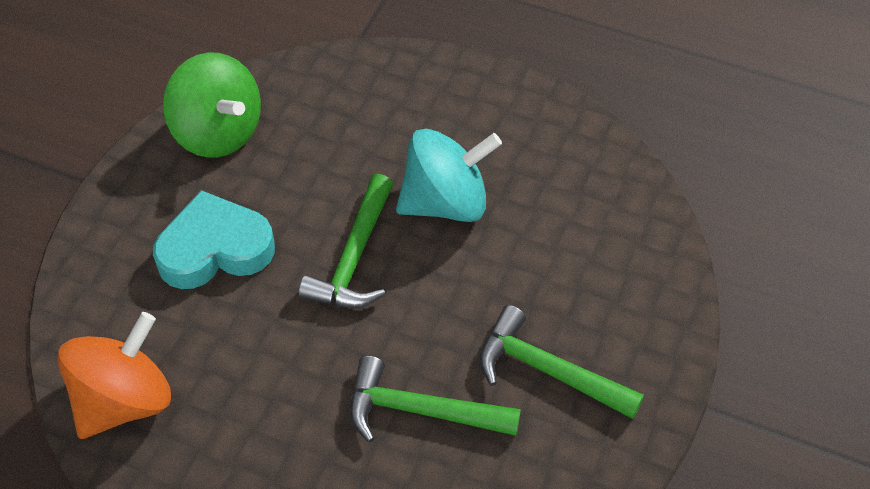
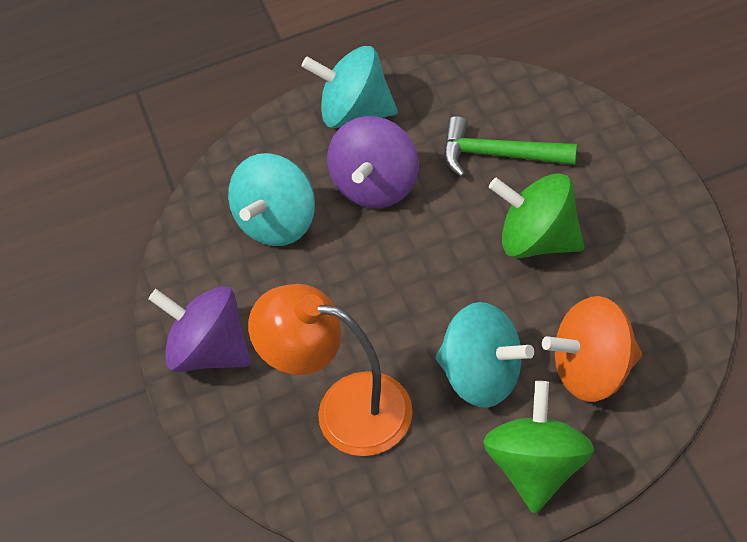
green hammer: 3 -> 1
green spinning top: 1 -> 2
orange lamp: 0 -> 1
purple spinning top: 0 -> 2
turquoise heart: 1 -> 0
turquoise spinning top: 1 -> 3

